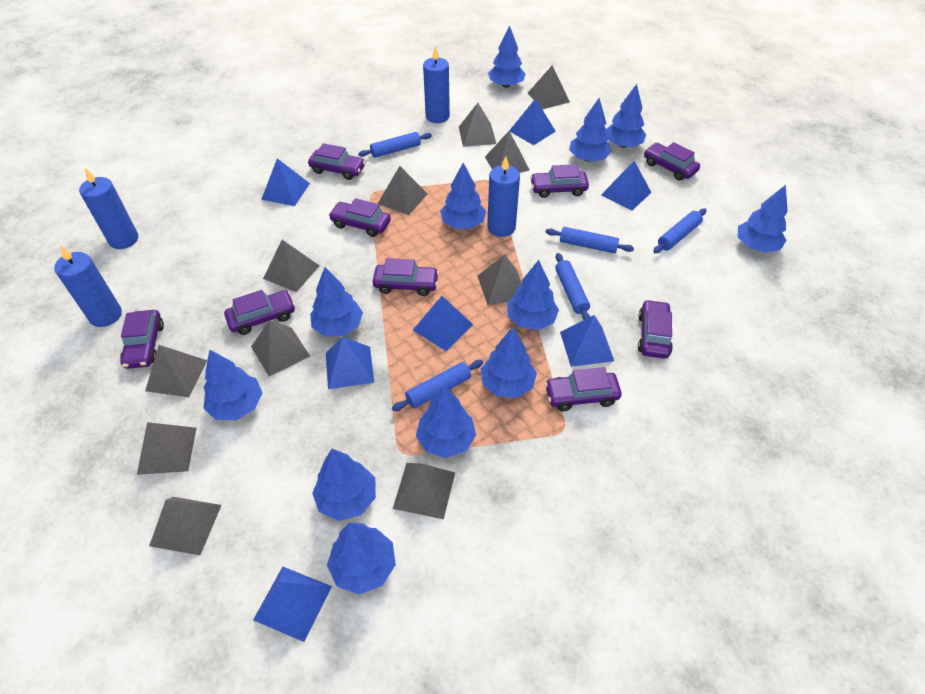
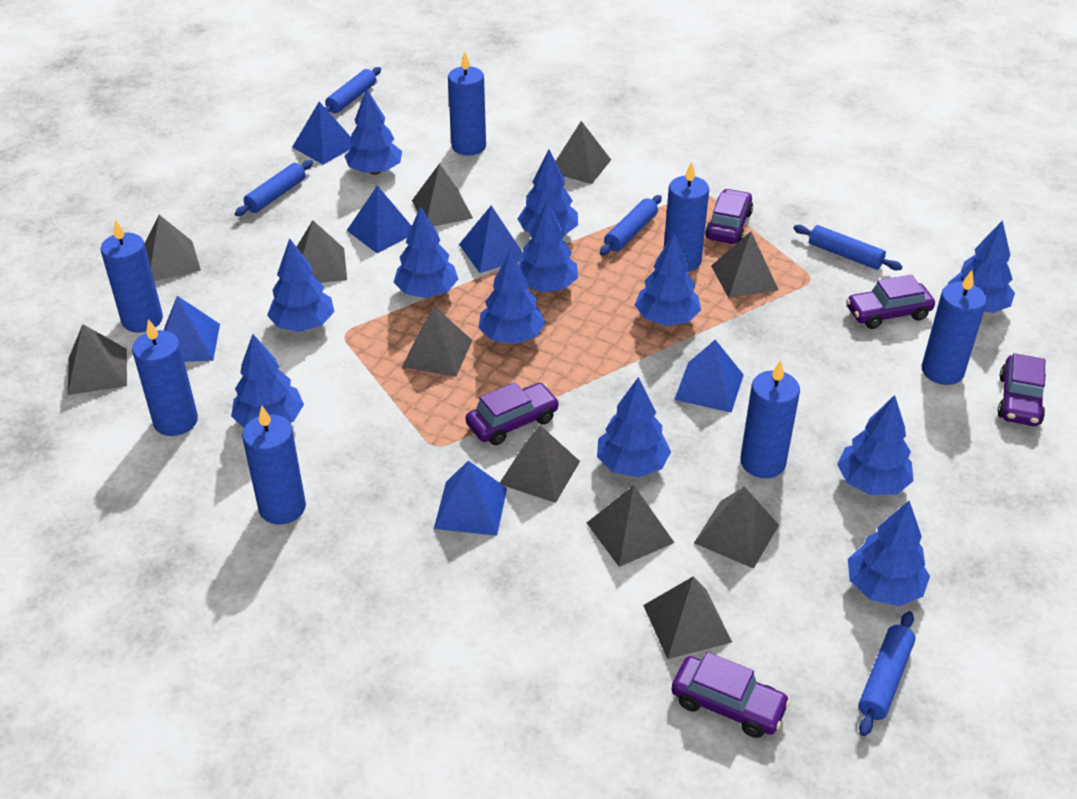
blue candle: 4 -> 7
blue pyramid: 7 -> 6
purple car: 9 -> 5

